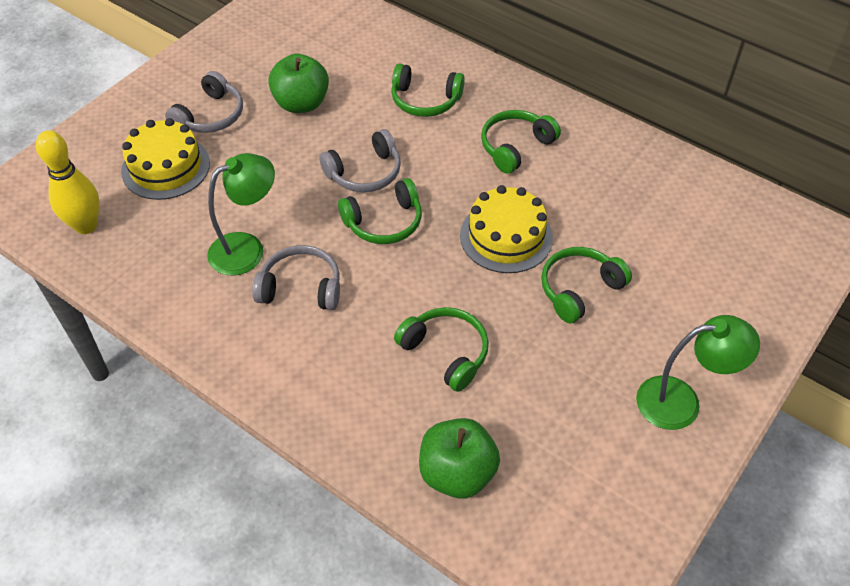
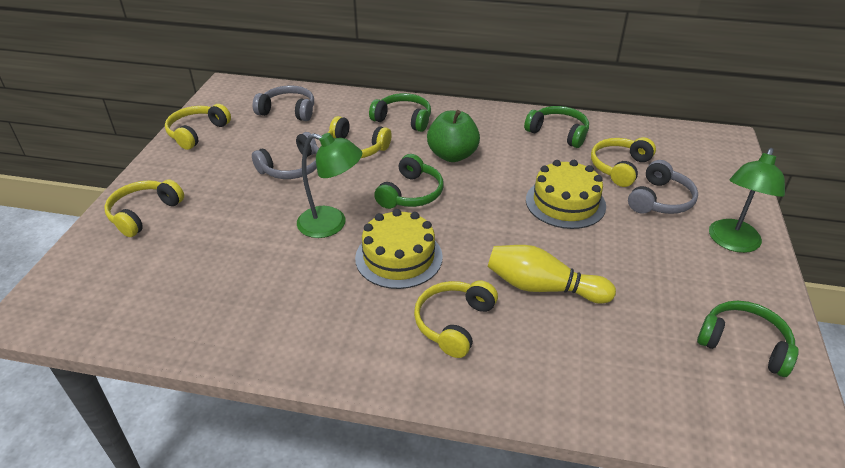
green apple: 2 -> 1
green headphones: 5 -> 4
yellow headphones: 0 -> 5

